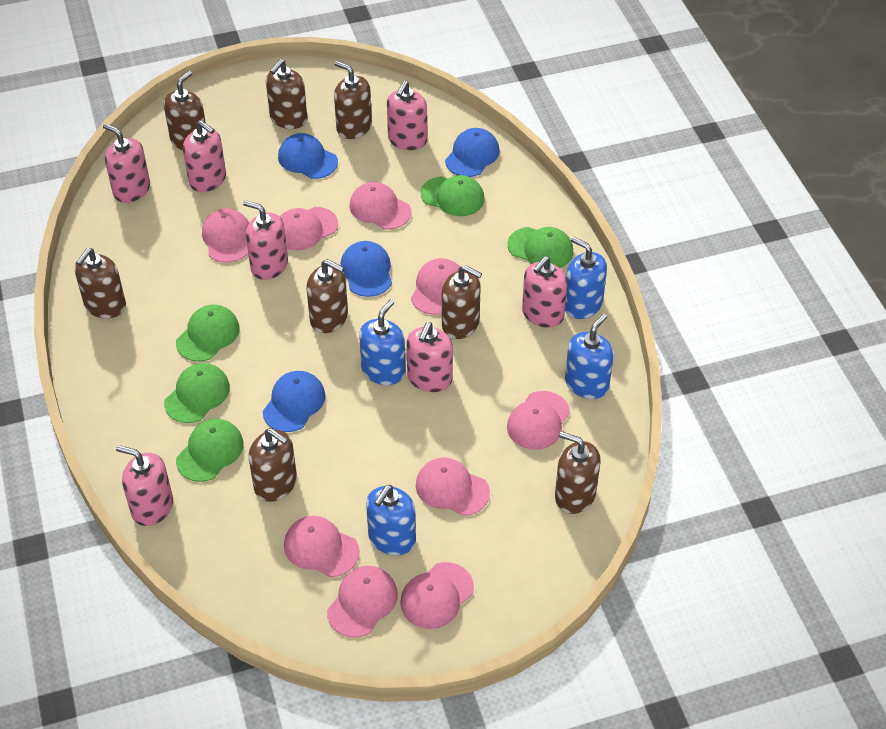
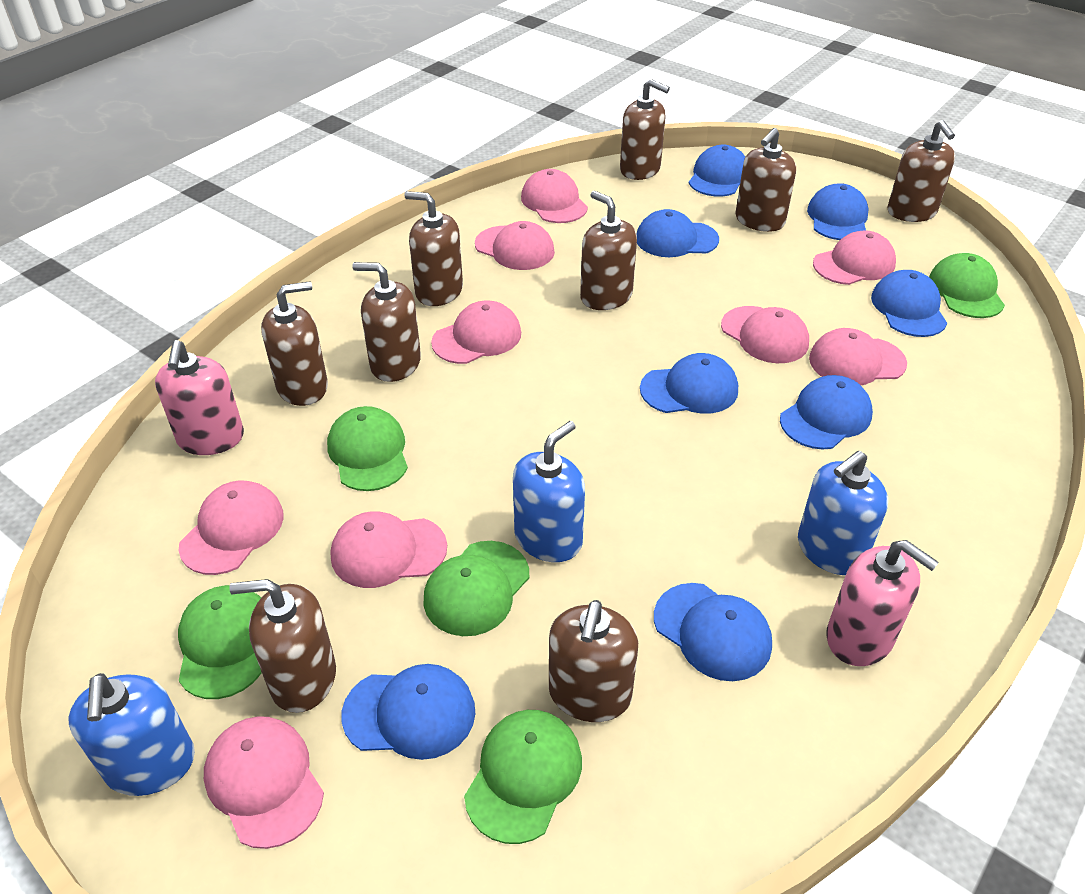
blue cap: 4 -> 8
blue soap dispenser: 4 -> 3
brown soap dispenser: 8 -> 9
pink soap dispenser: 7 -> 2

